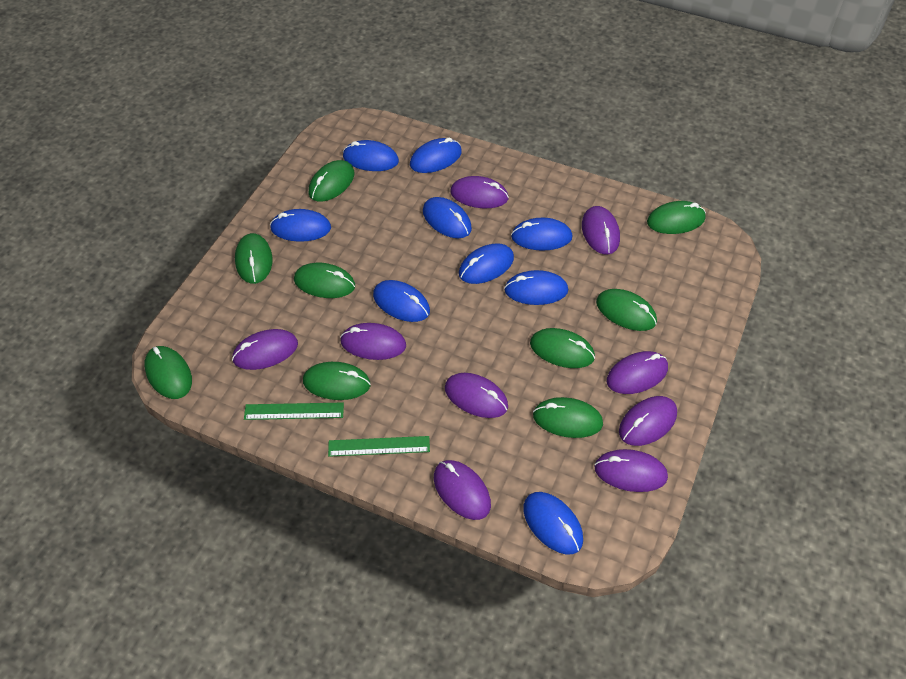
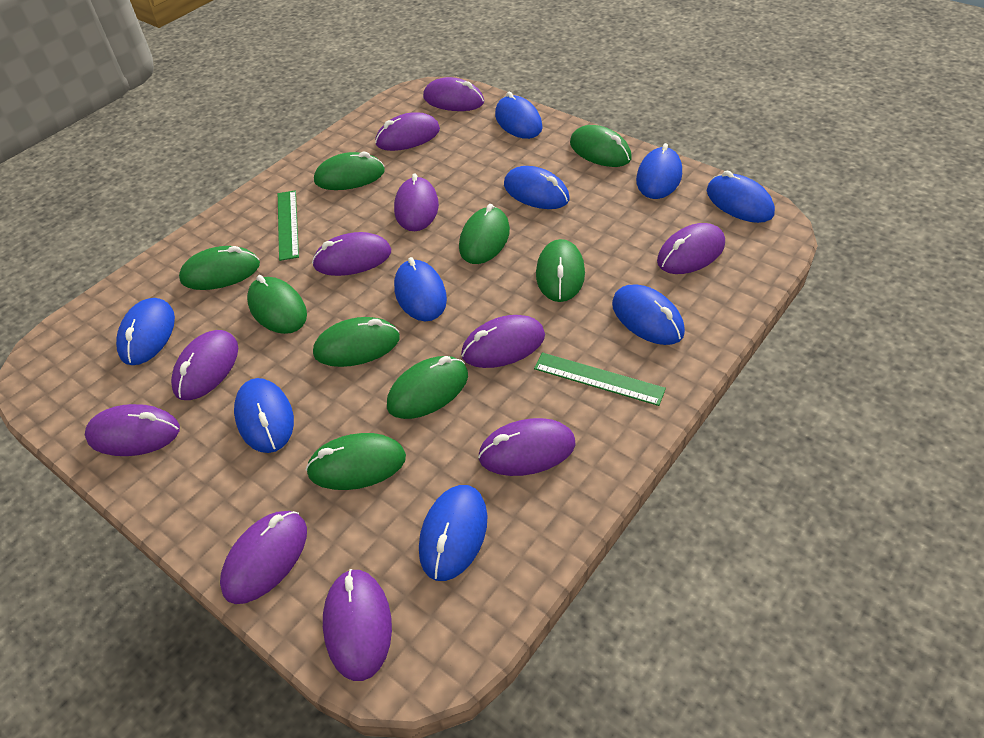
purple mouse: 9 -> 11

